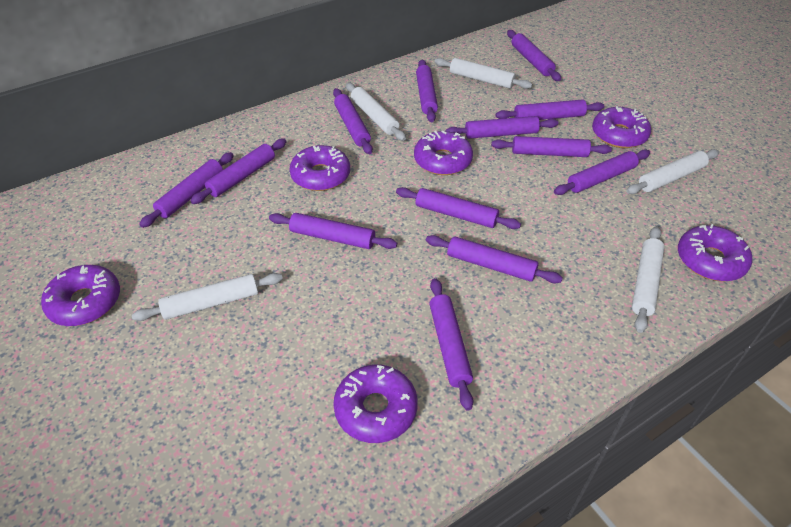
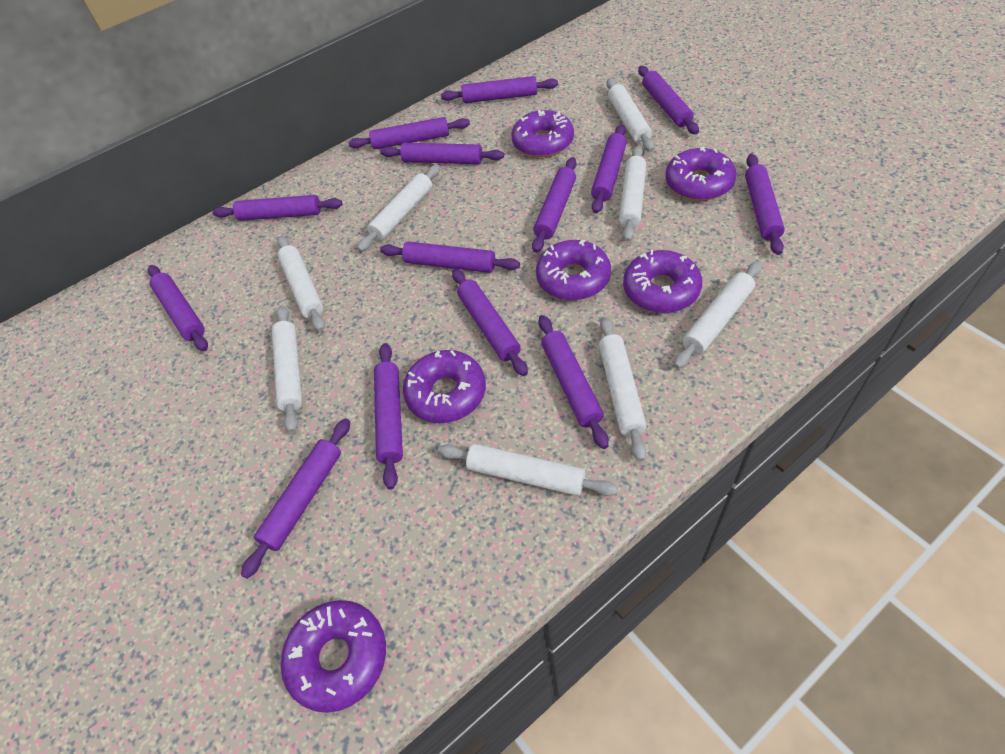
purple rolling pin: 13 -> 14
white rolling pin: 5 -> 8

